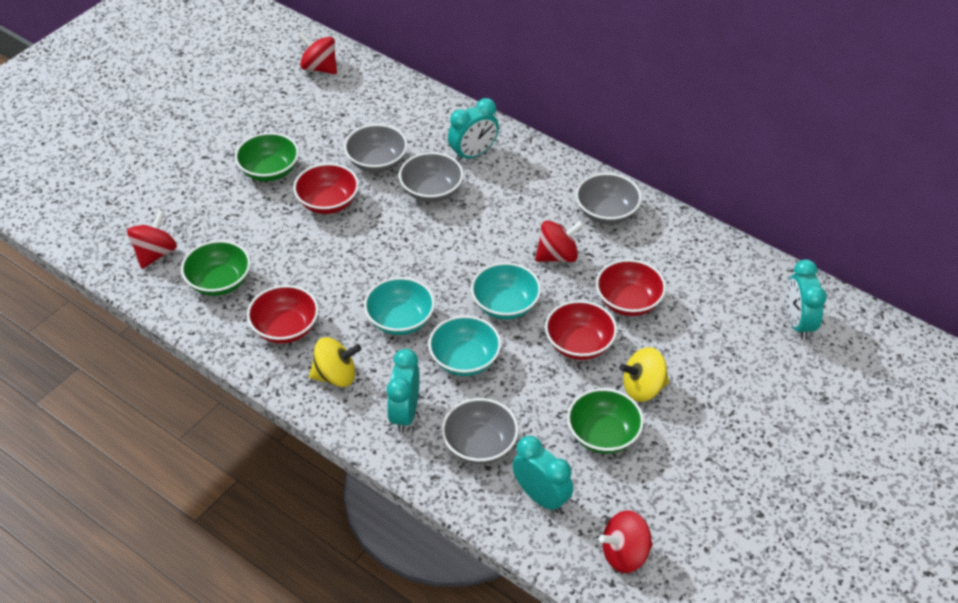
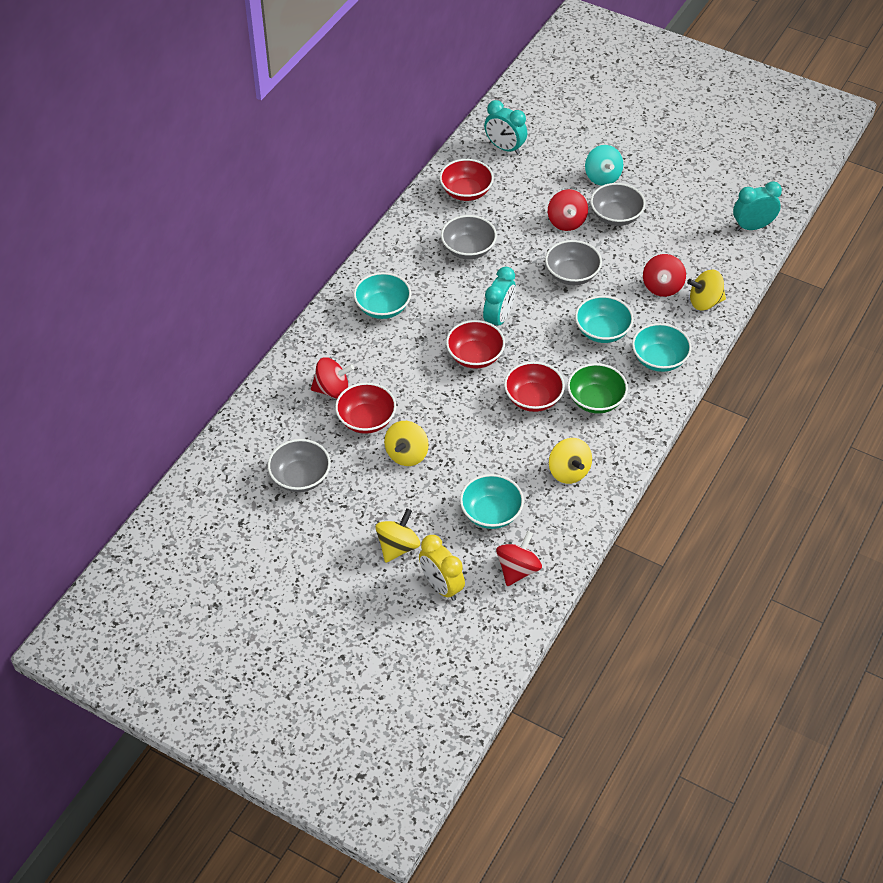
green bowl: 3 -> 1
turquoise bowl: 3 -> 4
turquoise clock: 4 -> 3
turquoise spinning top: 0 -> 1
yellow clock: 0 -> 1
yellow spinning top: 2 -> 4

